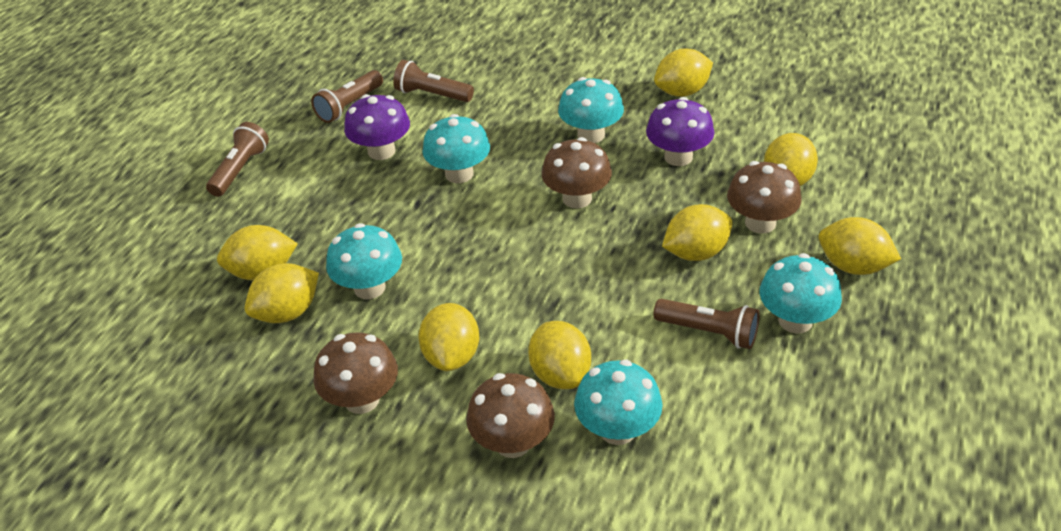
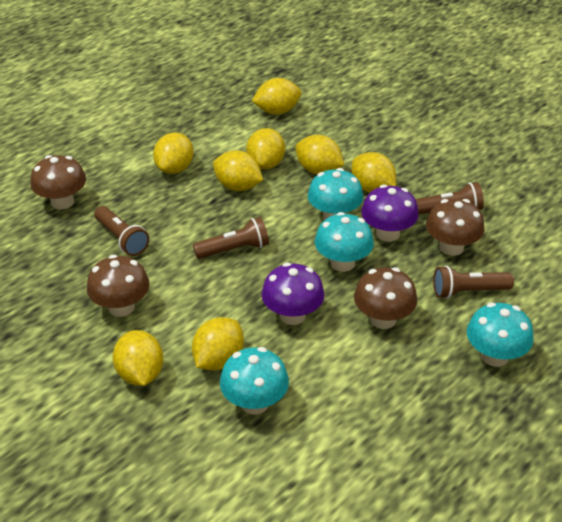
turquoise mushroom: 5 -> 4

